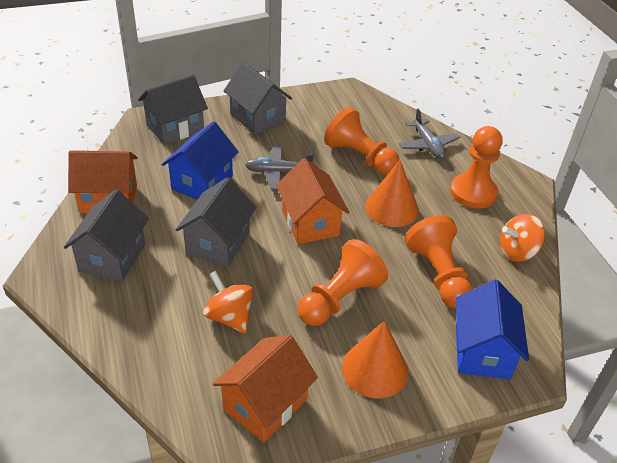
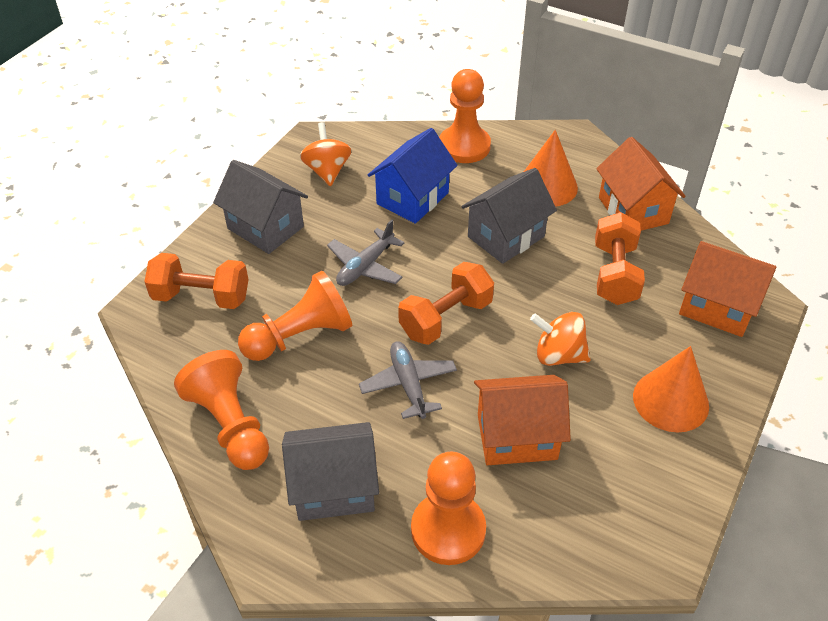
blue house: 2 -> 1
grey house: 4 -> 3
orange dumbbell: 0 -> 3

